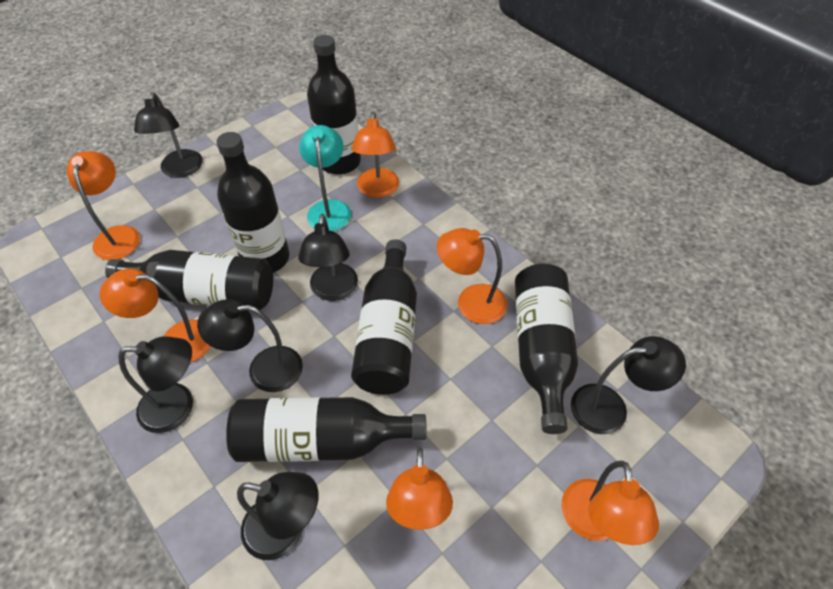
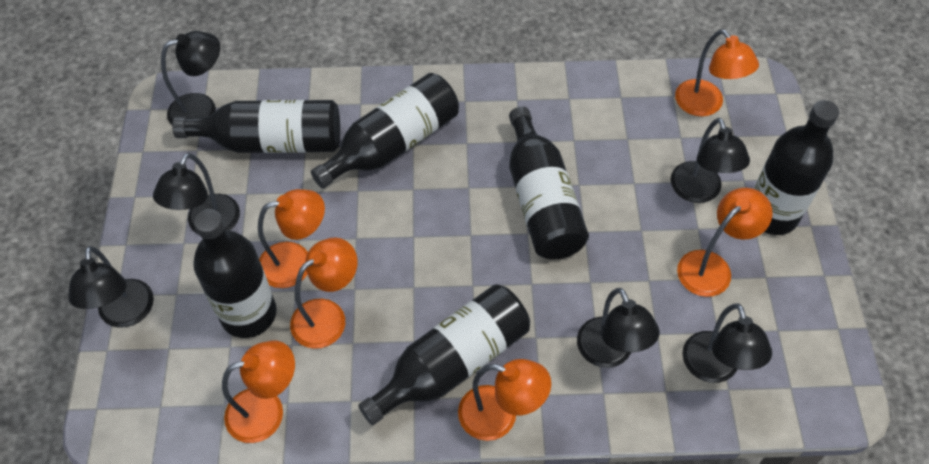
turquoise lamp: 1 -> 0

